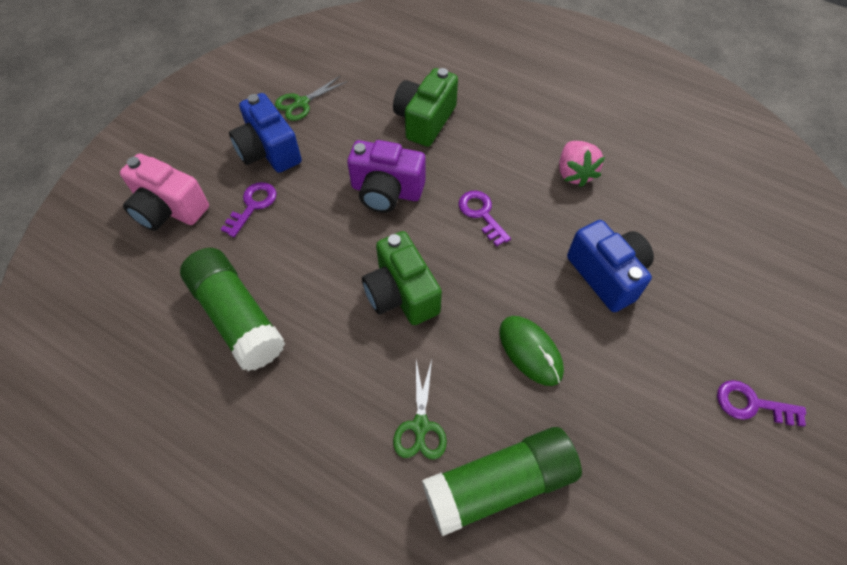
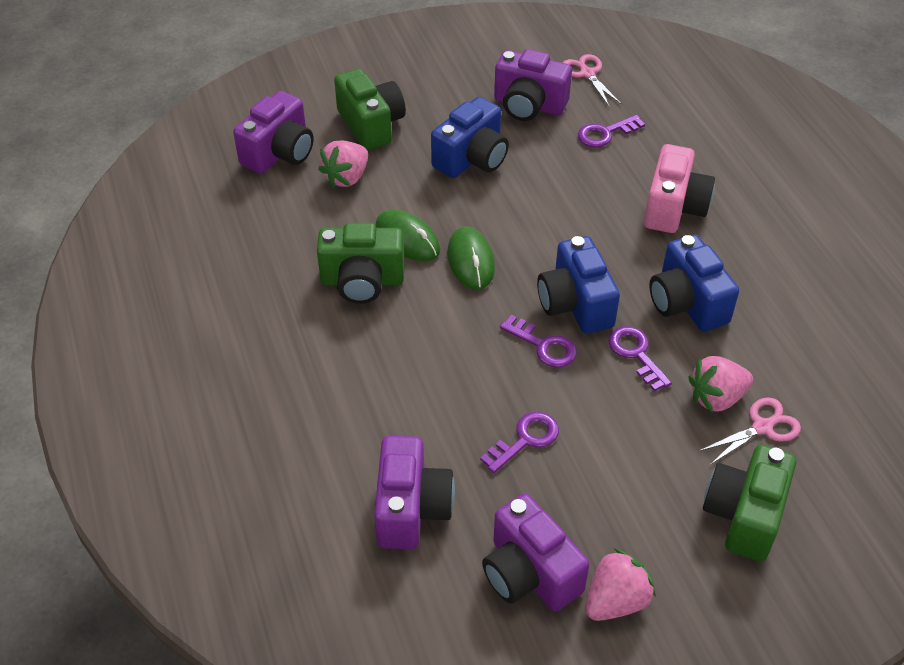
blue camera: 2 -> 3
green camera: 2 -> 3
green glue stick: 2 -> 0
green mouse: 1 -> 2
green scissors: 2 -> 0
pink scissors: 0 -> 2
pink strawberry: 1 -> 3
purple camera: 1 -> 4
purple key: 3 -> 4

